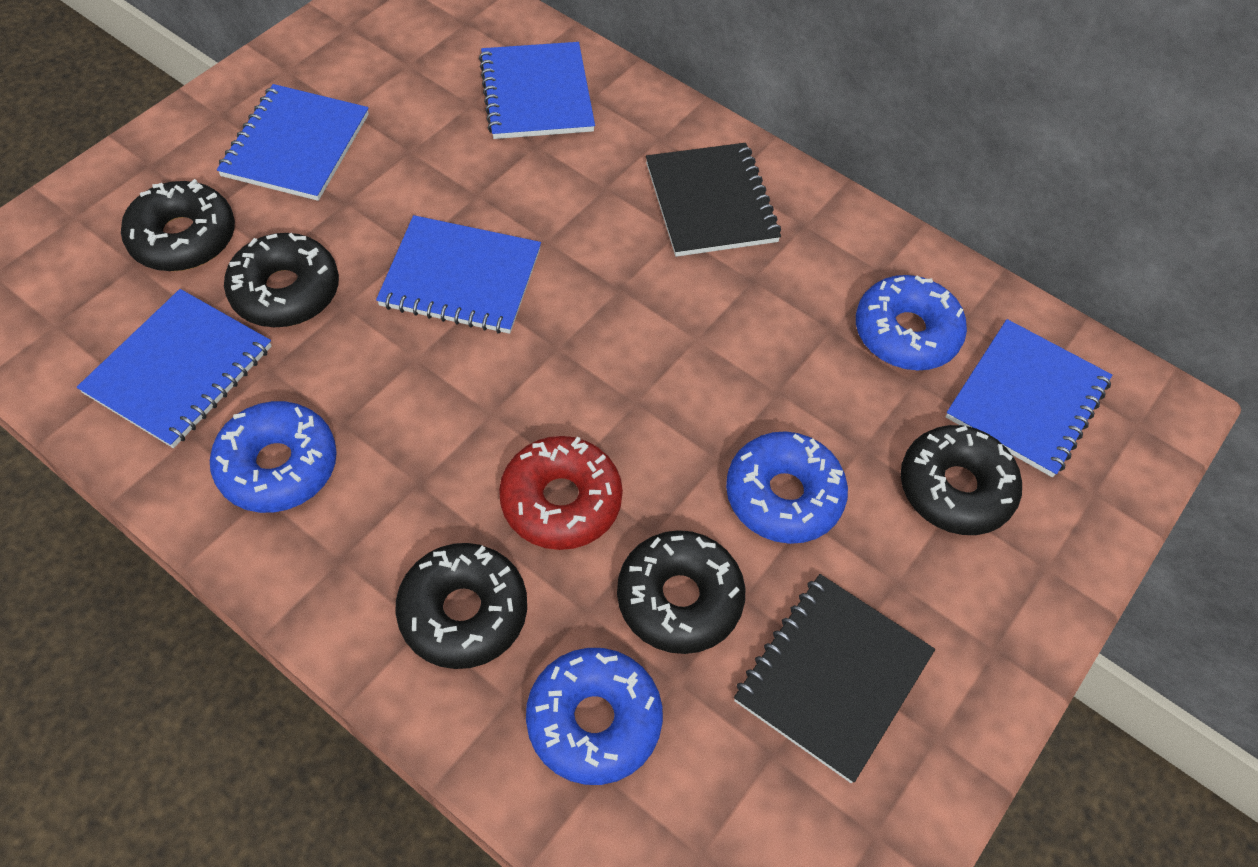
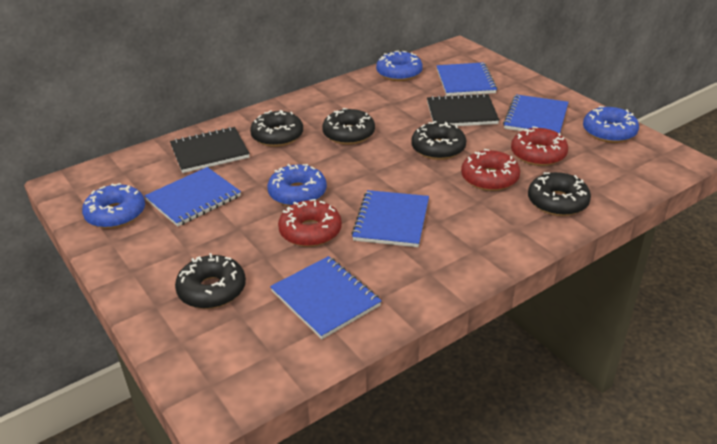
red donut: 1 -> 3

